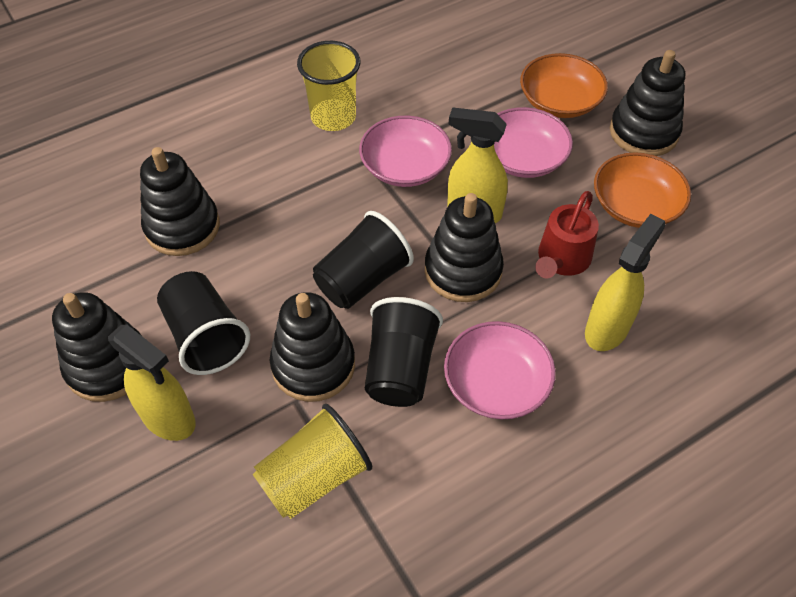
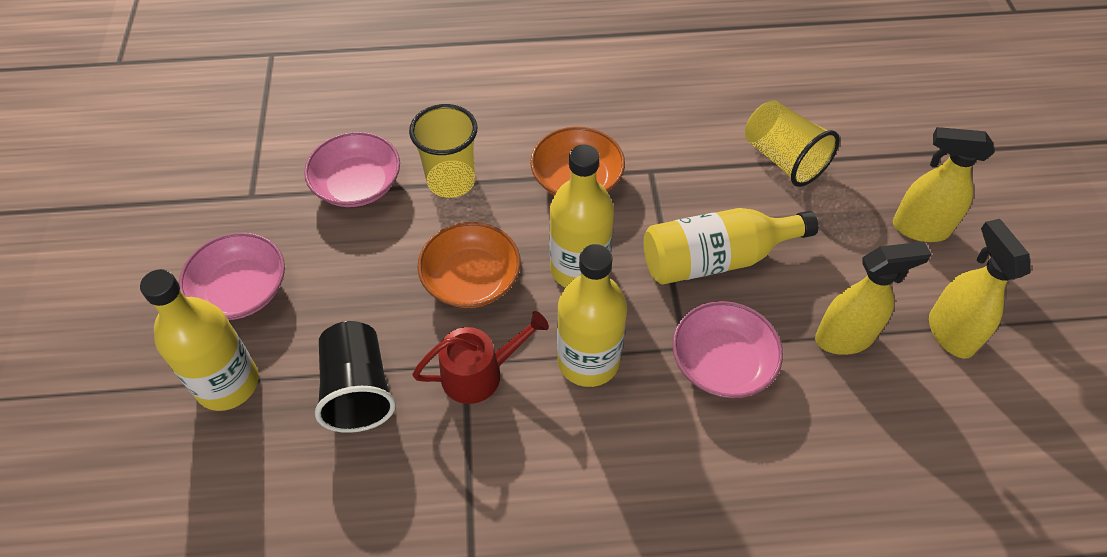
black cup: 3 -> 1
black stacking toy: 5 -> 0
yellow bottle: 0 -> 4

